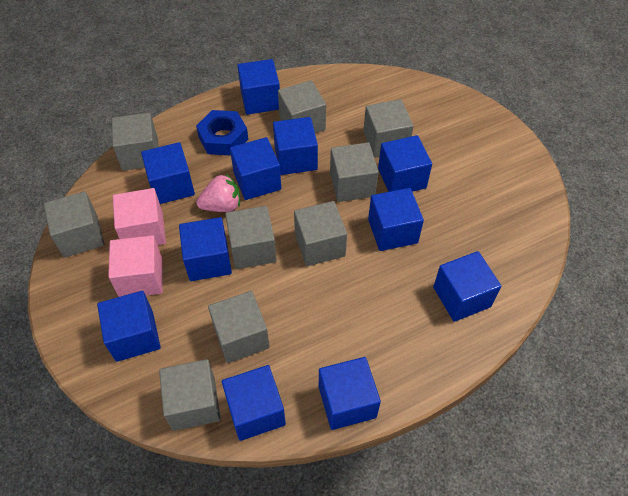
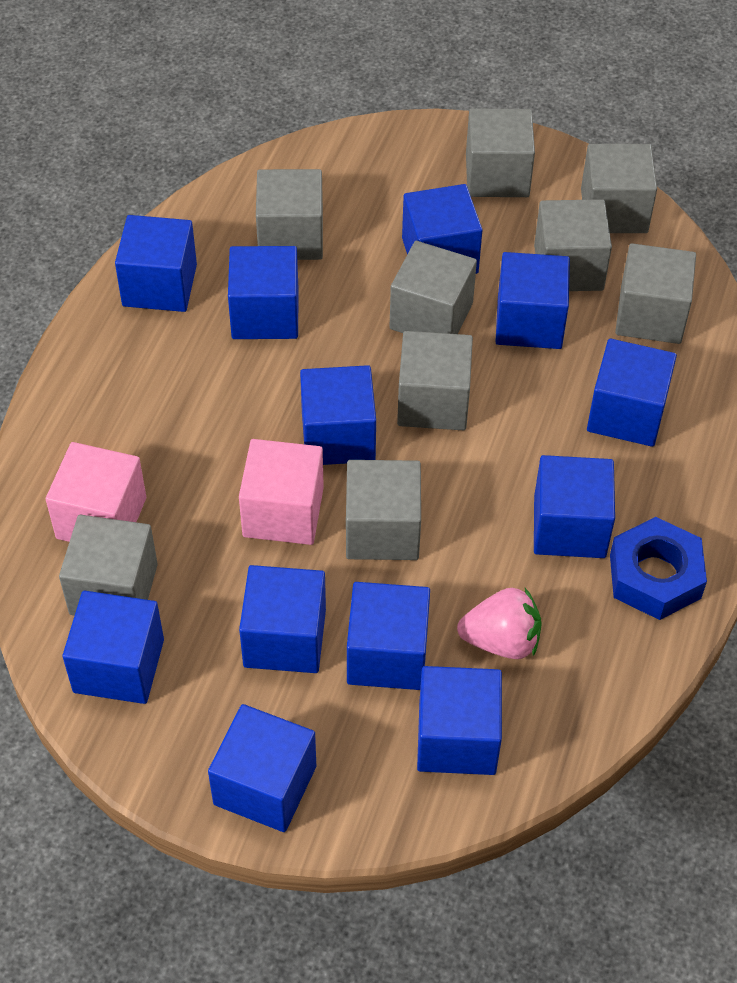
blue cube: 11 -> 12

